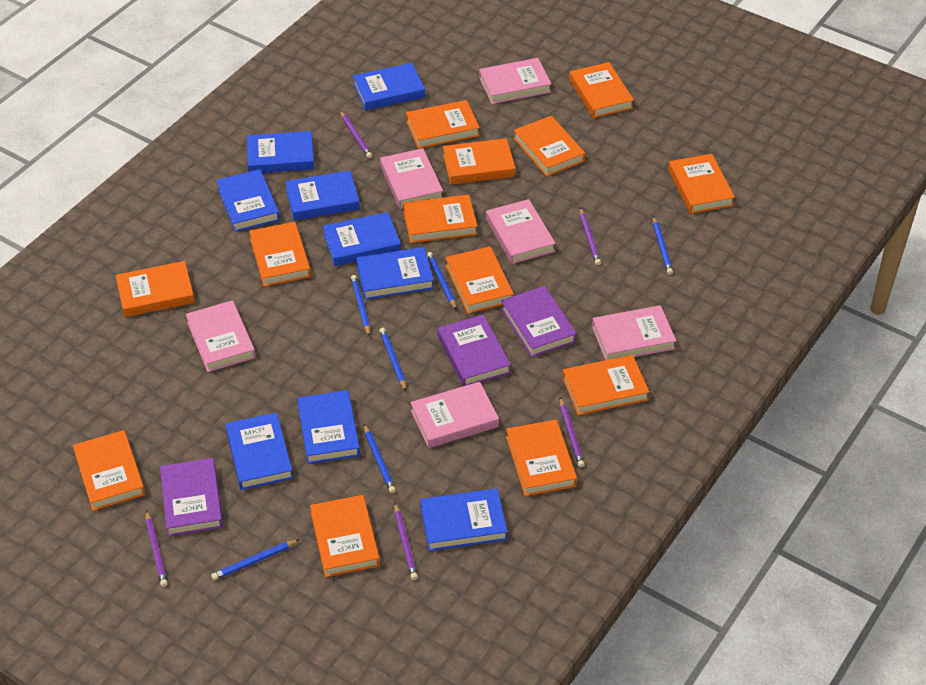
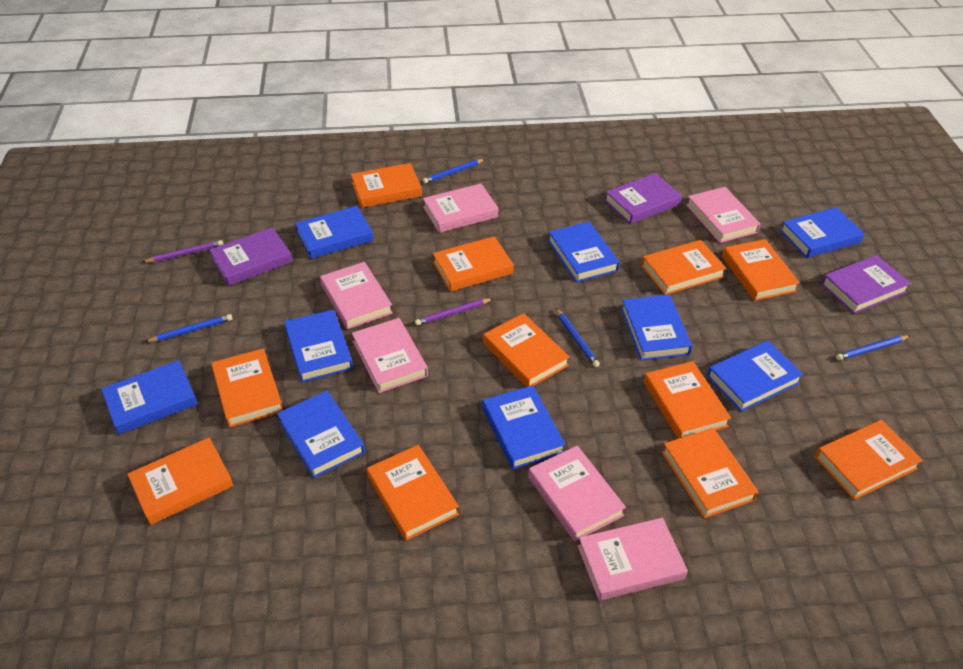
blue pencil: 6 -> 4
orange book: 13 -> 11
purple pencil: 5 -> 2

